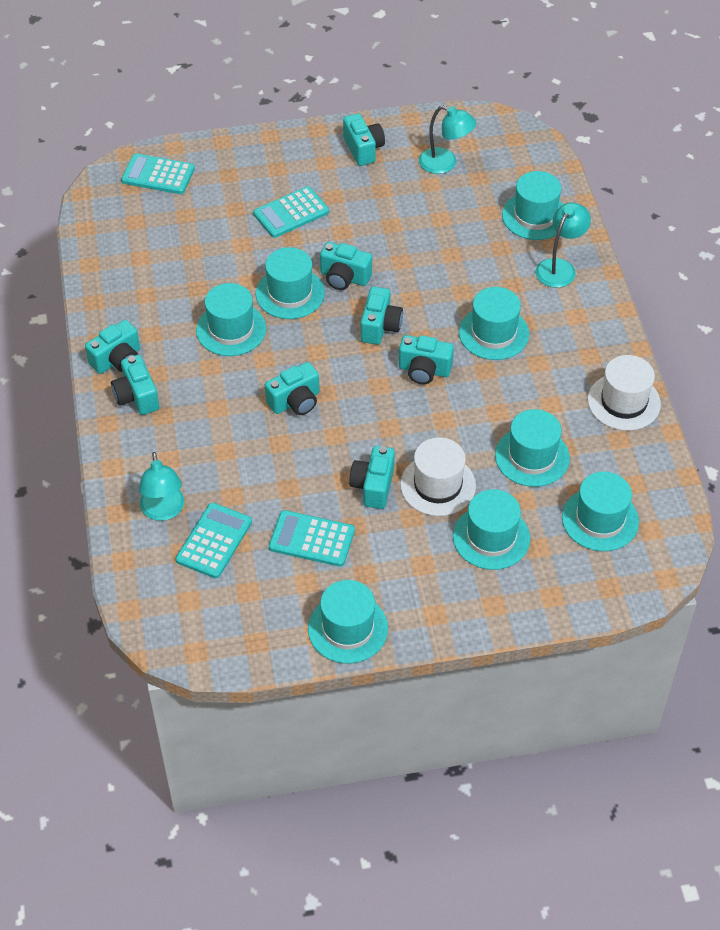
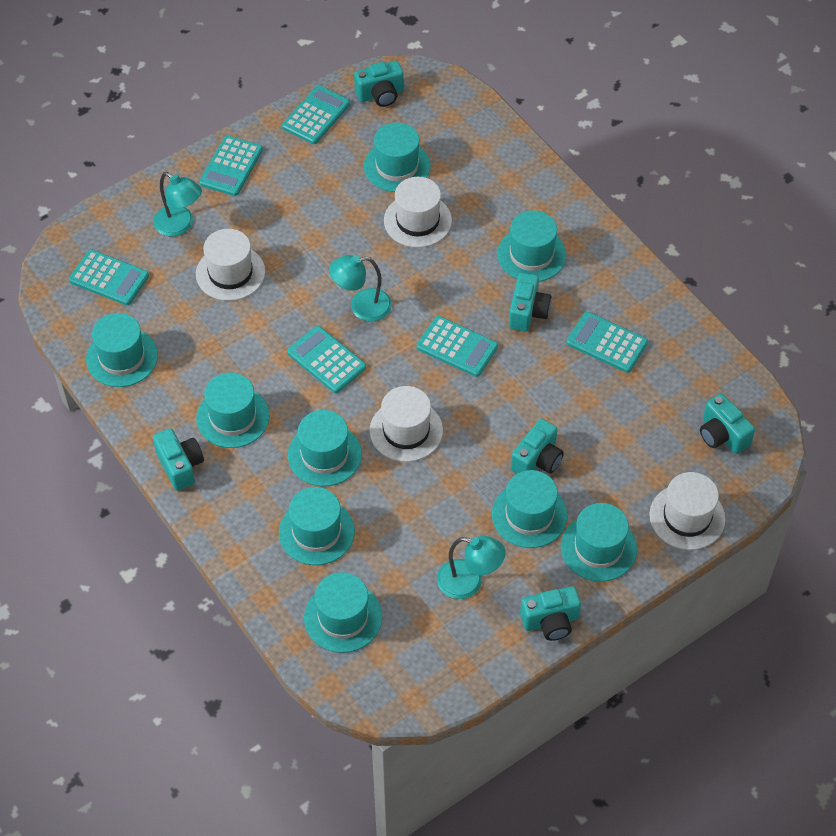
turquoise calculator: 4 -> 6
turquoise camera: 8 -> 6
turquoise hat: 8 -> 9
white hat: 2 -> 4

